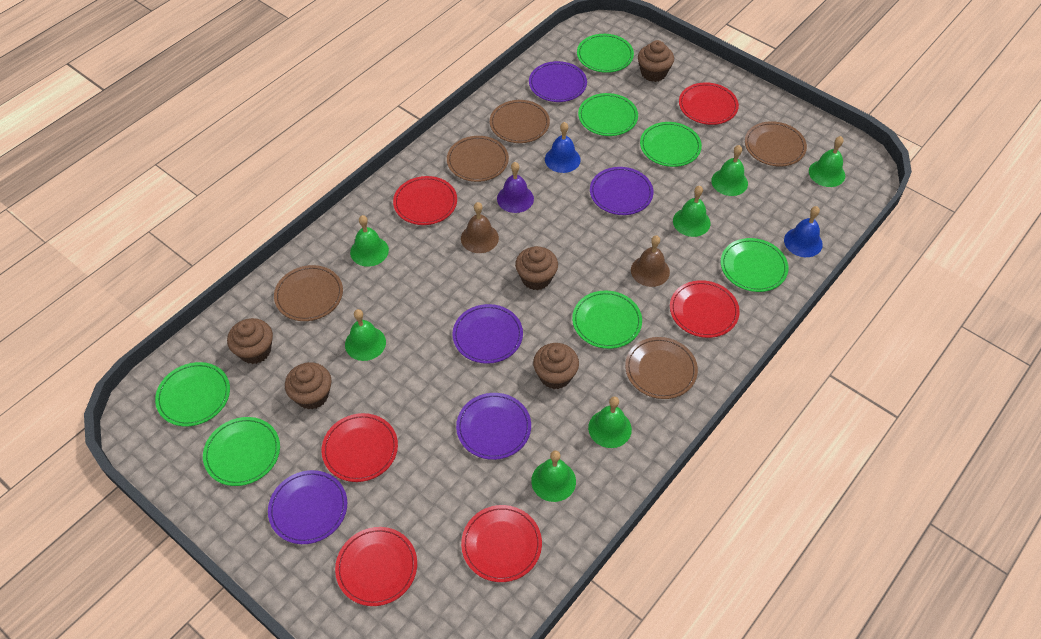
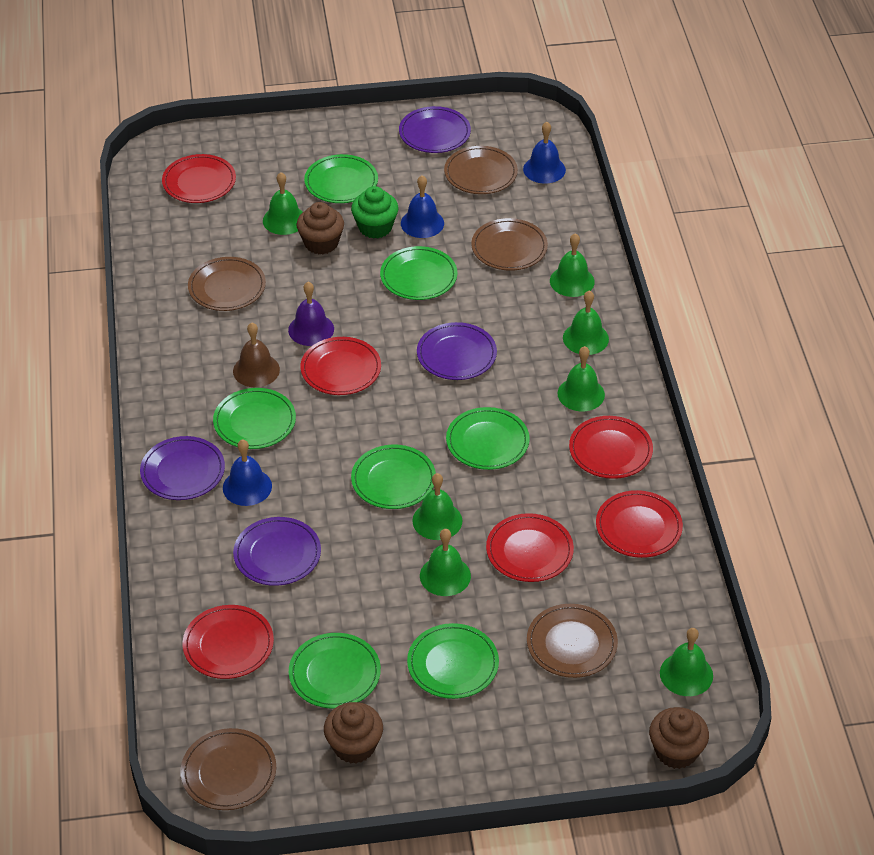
blue bell: 2 -> 3
brown bell: 2 -> 1
brown cupcake: 5 -> 3
green cupcake: 0 -> 1
purple plate: 5 -> 4

